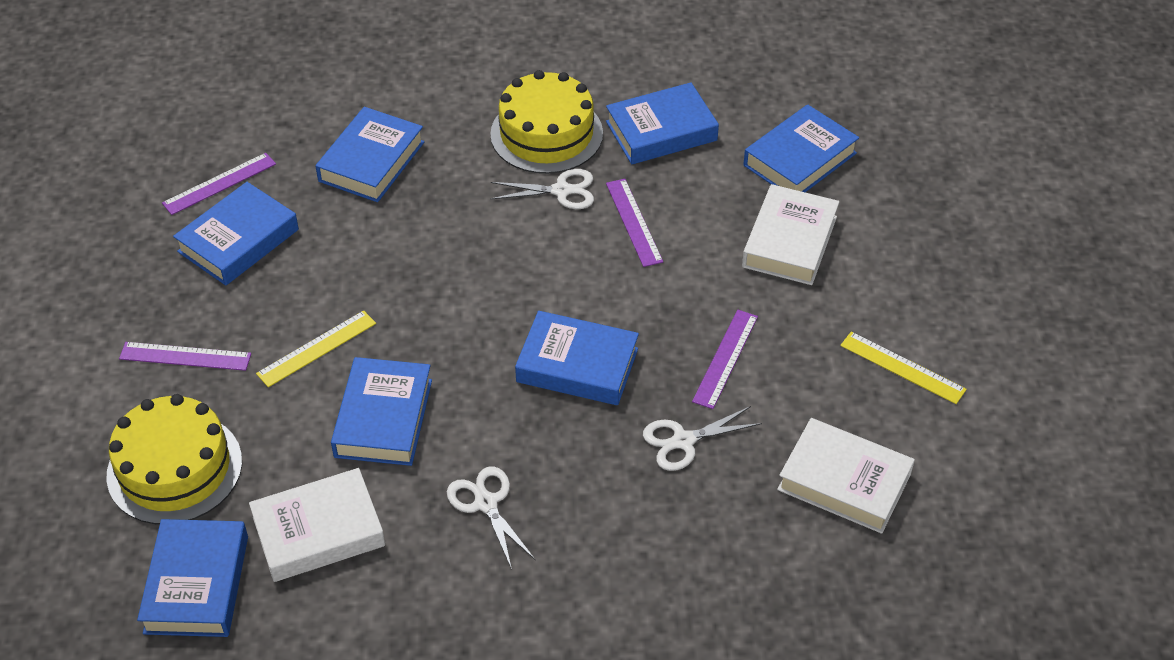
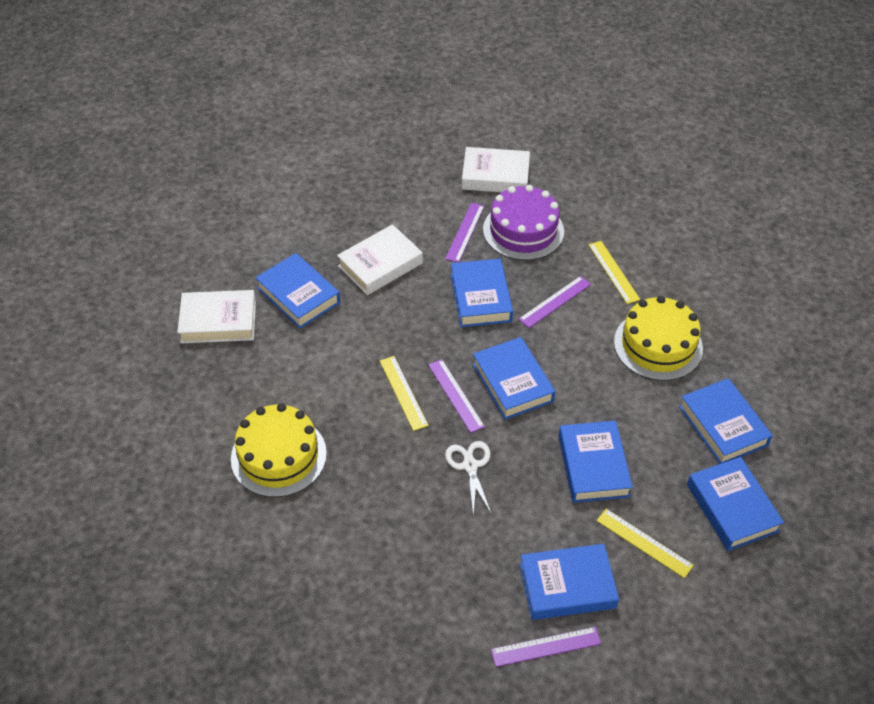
purple cake: 0 -> 1
white scissors: 3 -> 1
yellow ruler: 2 -> 3

